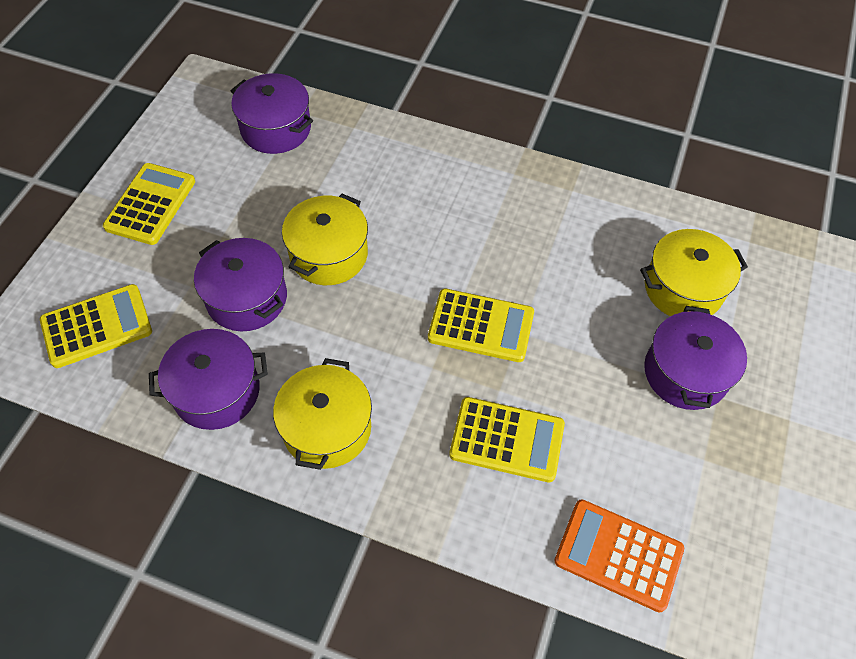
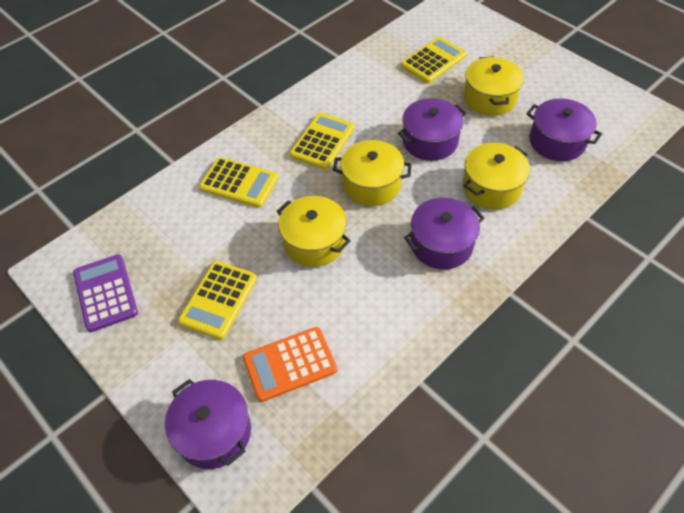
purple calculator: 0 -> 1
yellow pot: 3 -> 4

